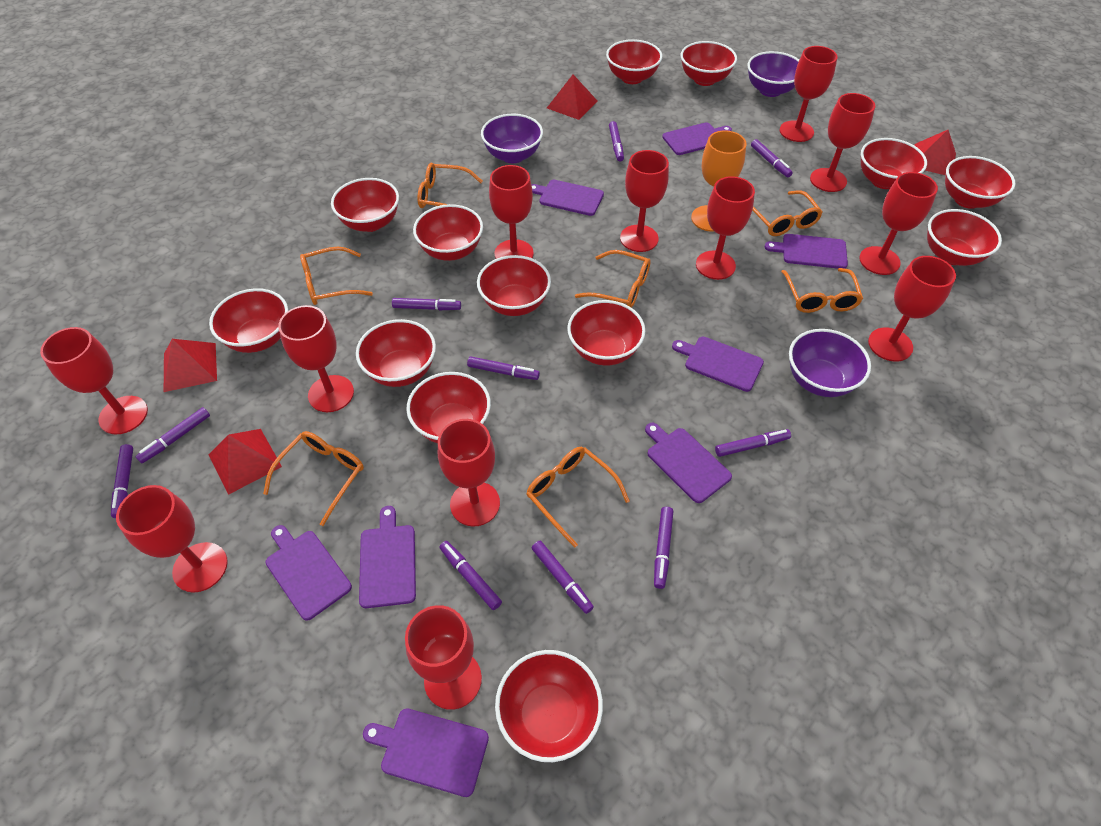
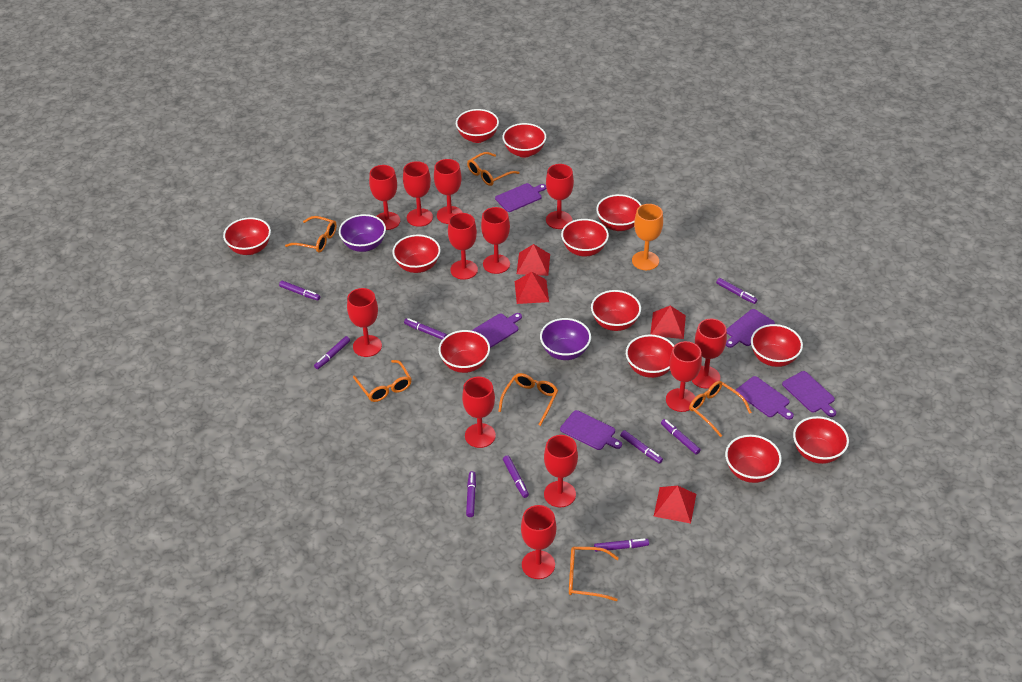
orange glasses: 7 -> 6
purple bowl: 3 -> 2
purple cutting board: 8 -> 6
purple marker: 10 -> 9
red bowl: 13 -> 12

